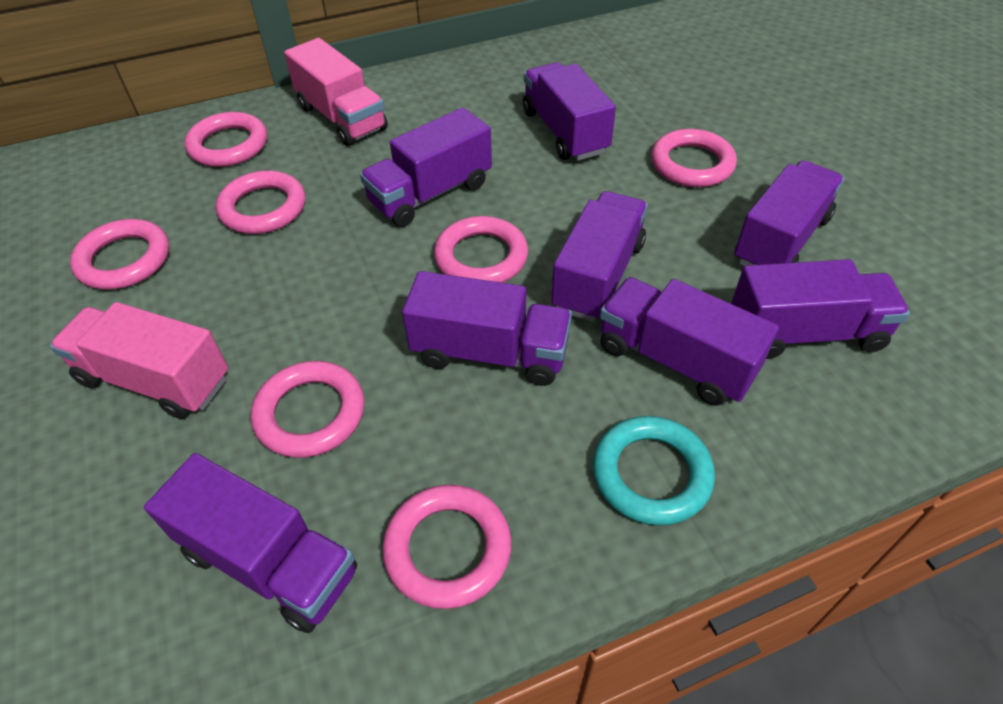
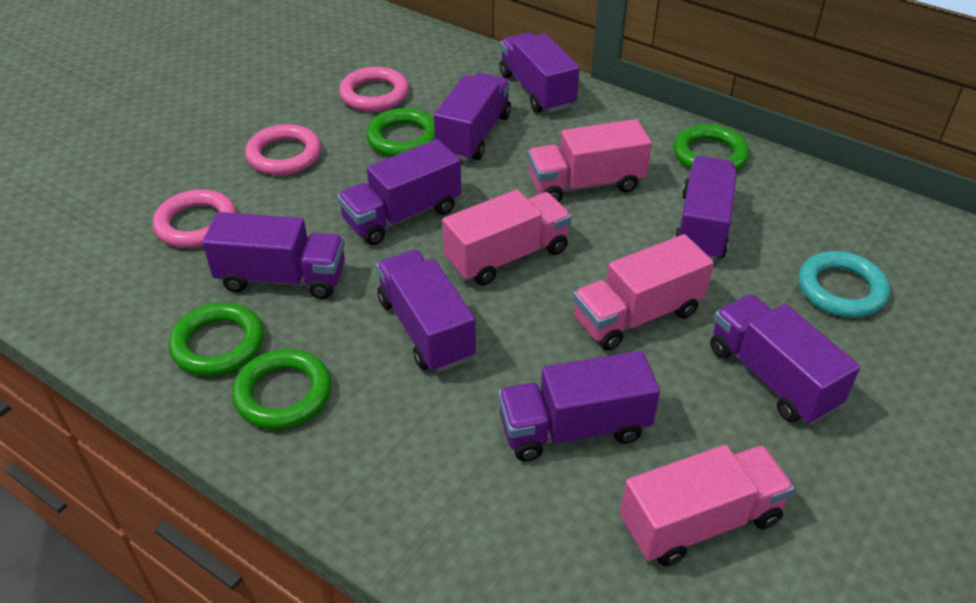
green ring: 0 -> 4
pink ring: 7 -> 3
pink truck: 2 -> 4

